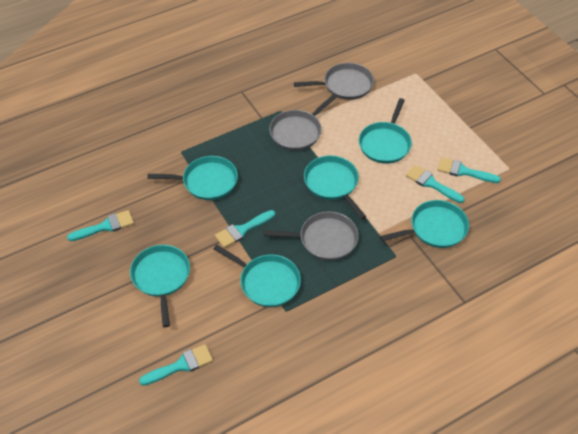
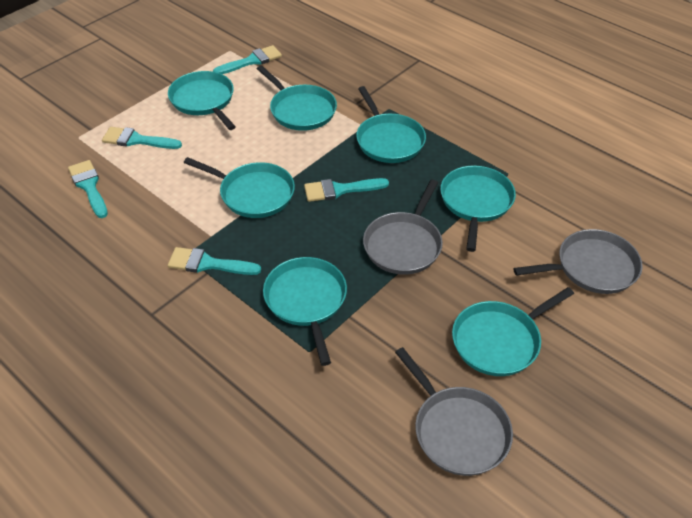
turquoise pan: 6 -> 7

